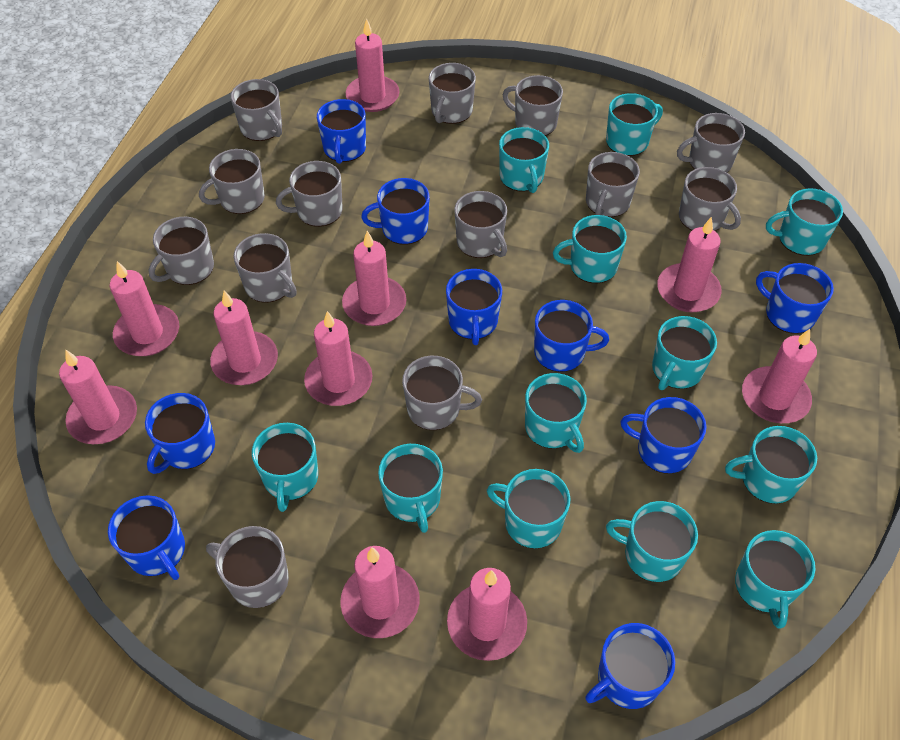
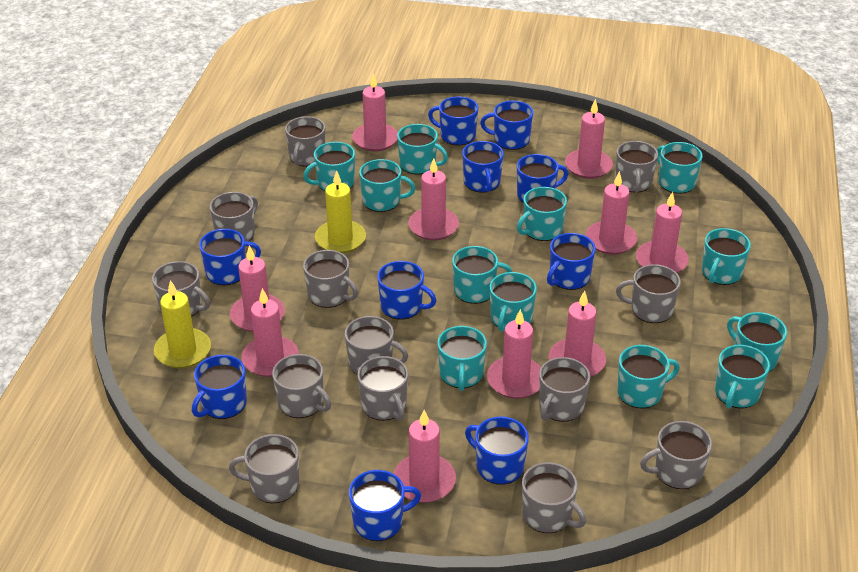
blue mug: 9 -> 10
yellow candle: 0 -> 2

